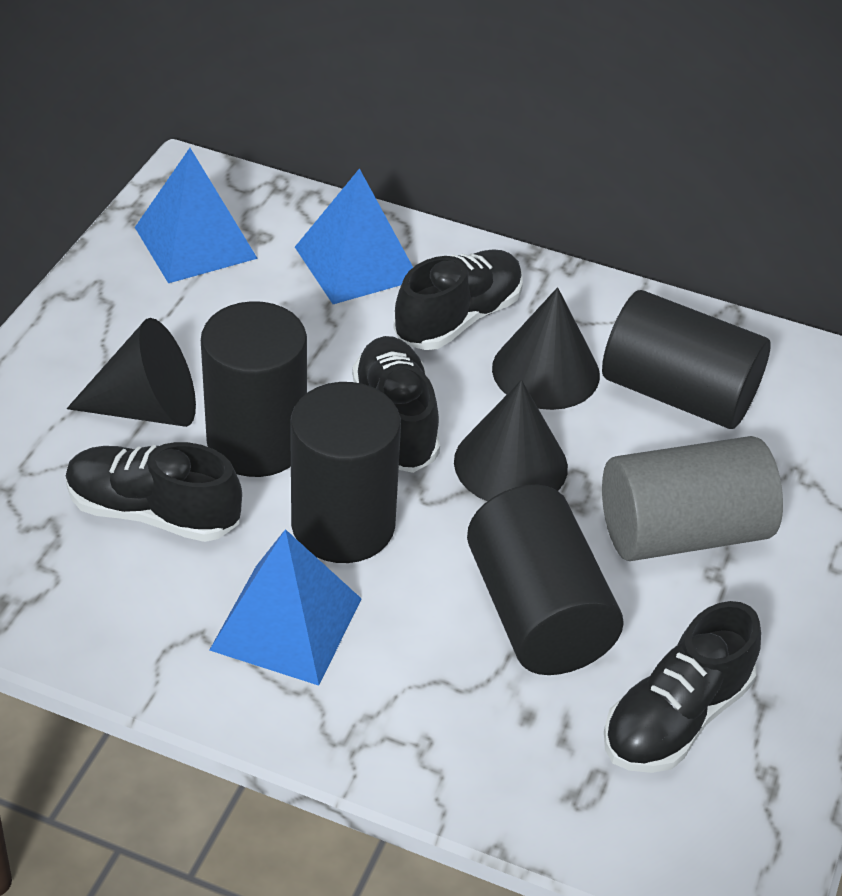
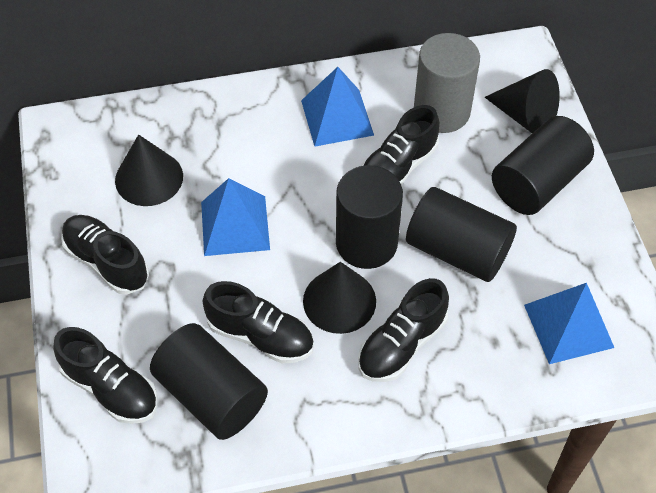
black shoe: 4 -> 5

